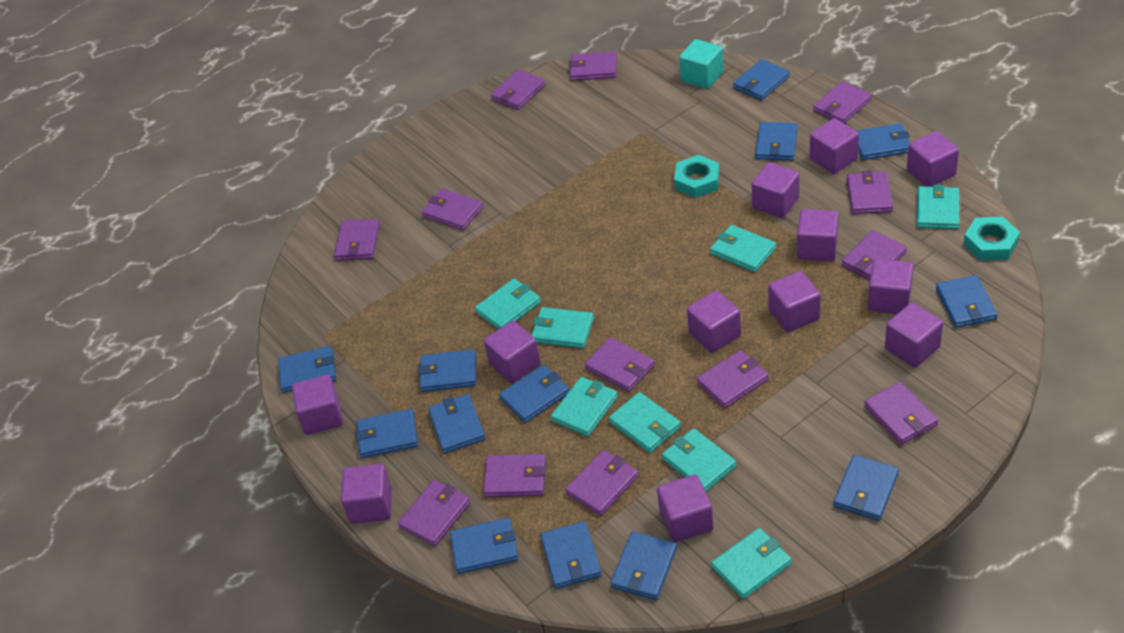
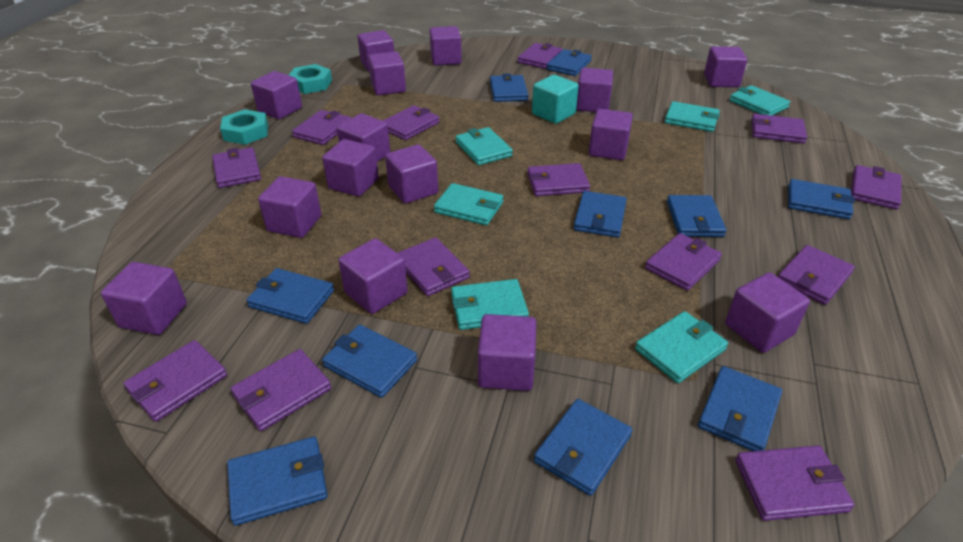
blue wallet: 13 -> 10
purple cube: 12 -> 15
turquoise wallet: 8 -> 6

